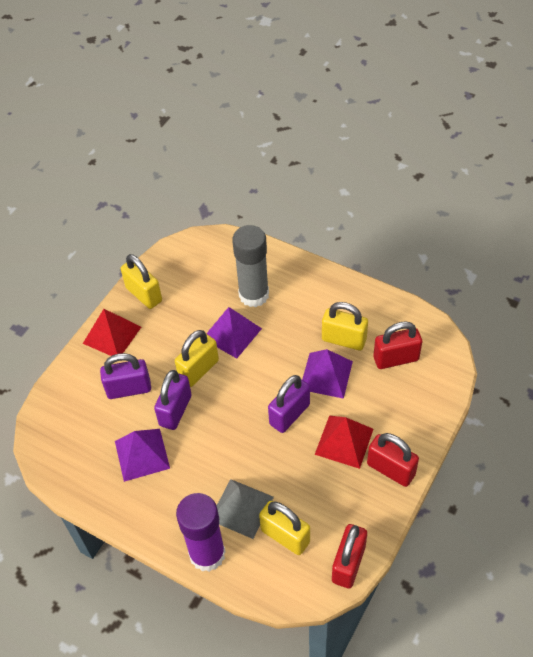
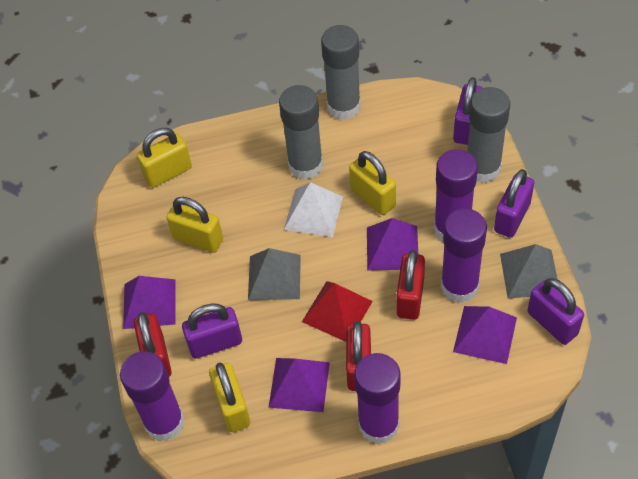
grey glue stick: 1 -> 3
grey pyramid: 1 -> 2
purple glue stick: 1 -> 4
purple padlock: 3 -> 4
purple pyramid: 3 -> 4
red pyramid: 2 -> 1
white pyramid: 0 -> 1

